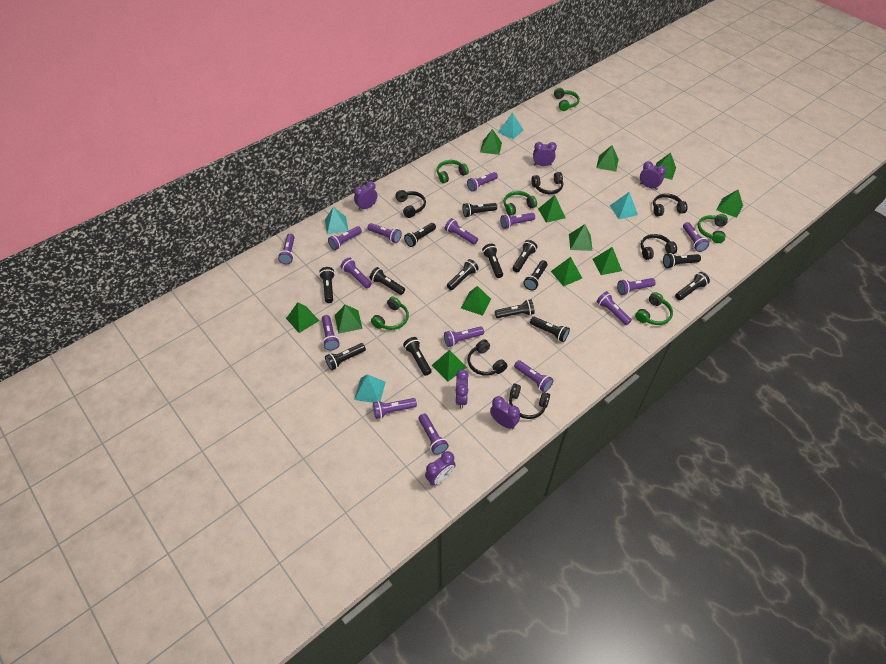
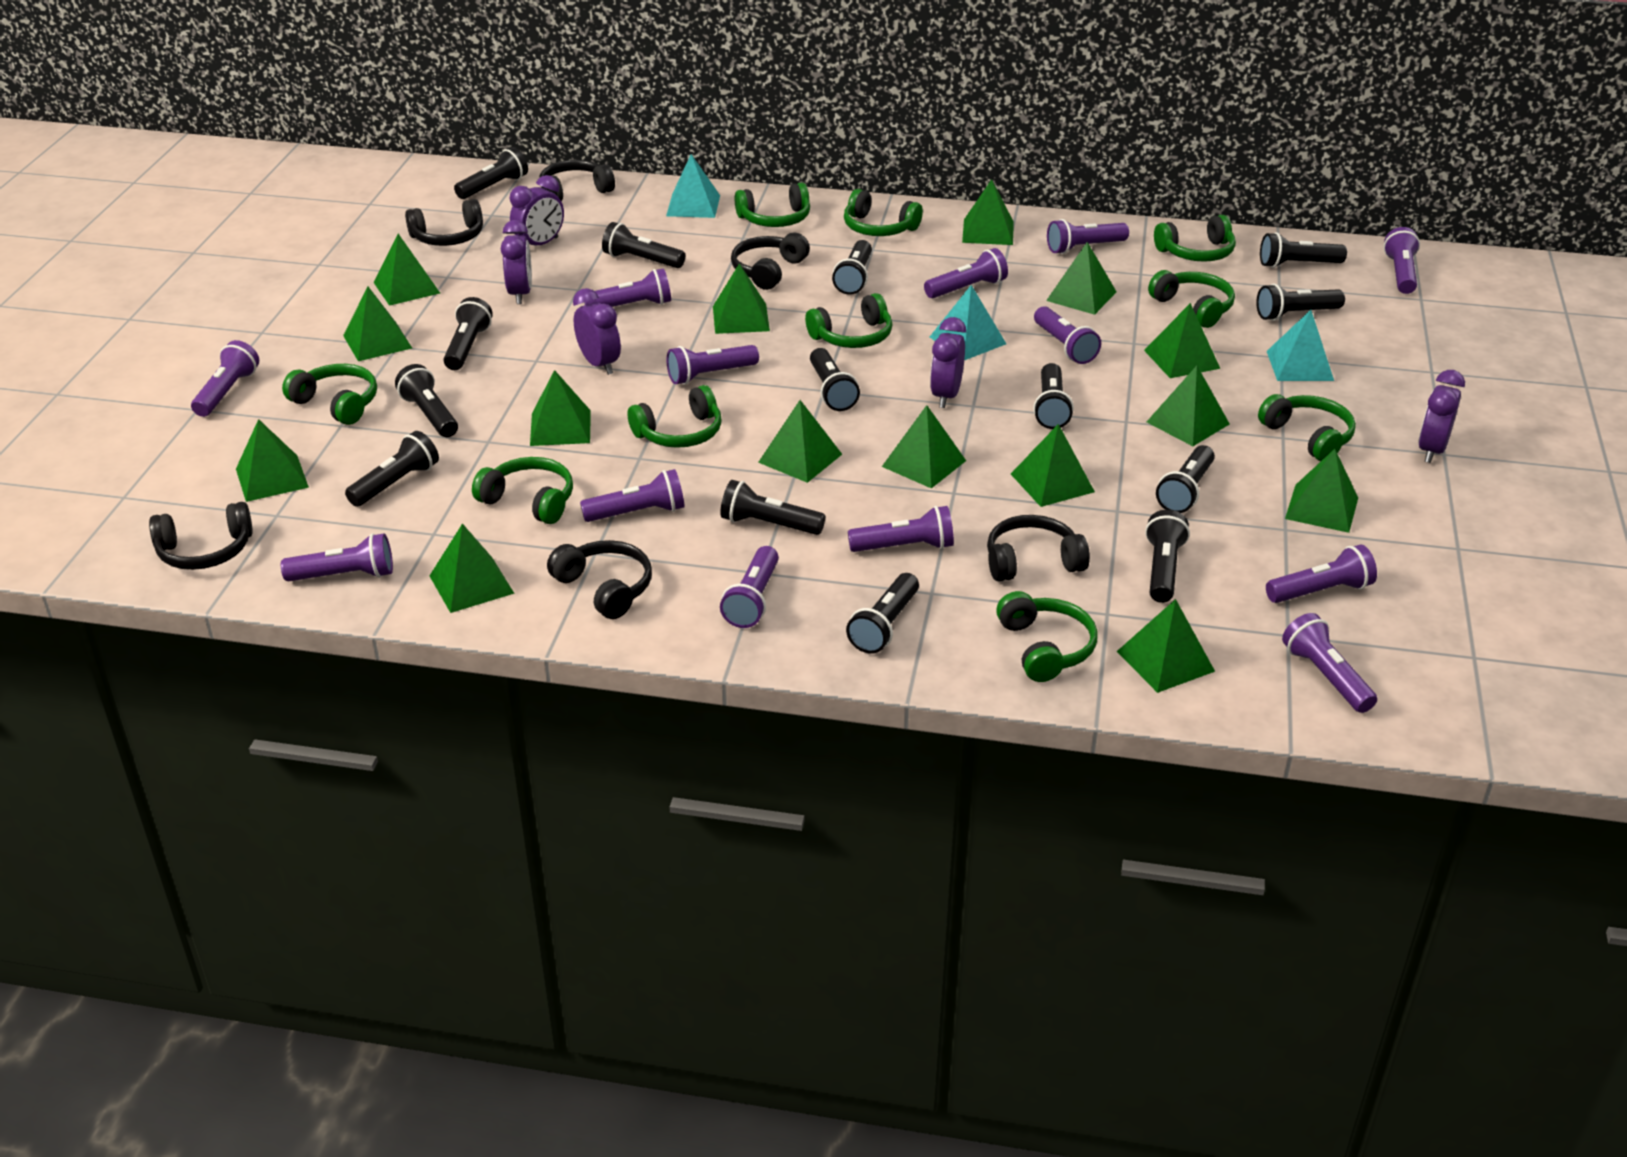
green headphones: 6 -> 10
green pyramid: 12 -> 15
purple clock: 6 -> 5
purple flashlight: 15 -> 13
turquoise pyramid: 4 -> 3

